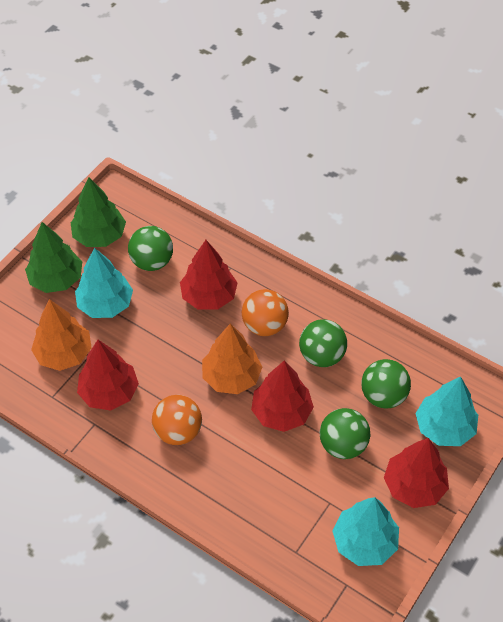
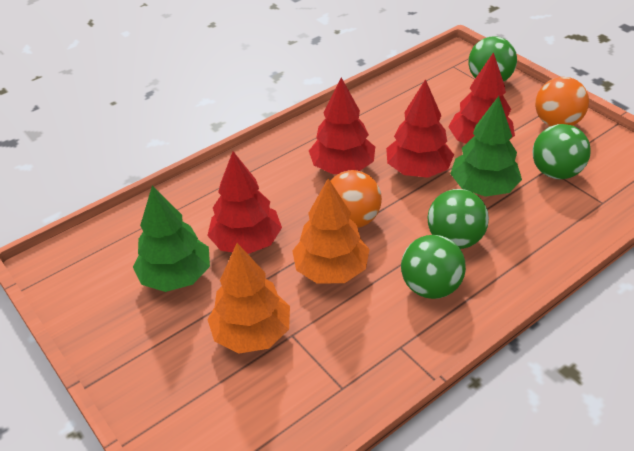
turquoise tree: 3 -> 0

